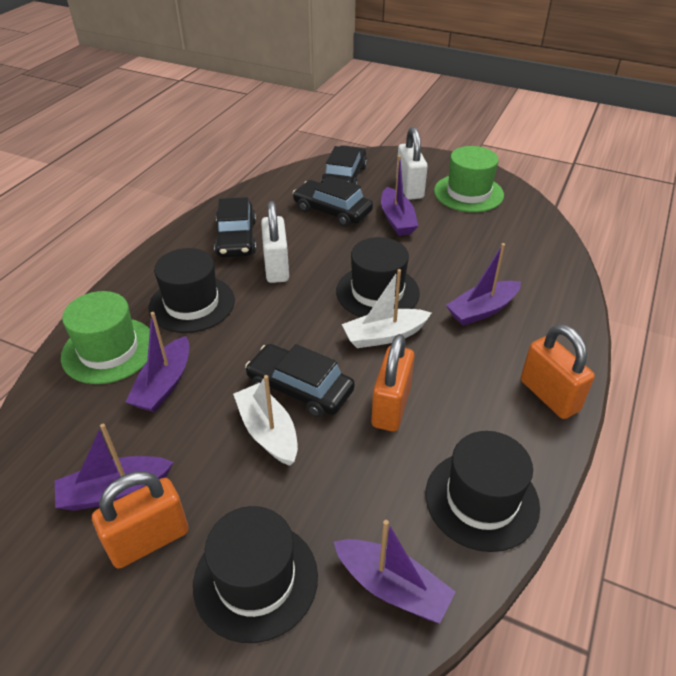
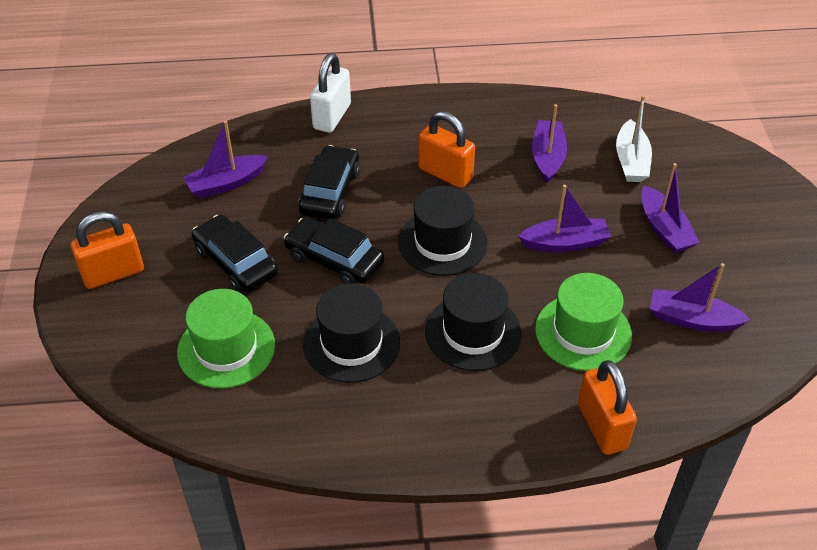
black car: 4 -> 3
black hat: 4 -> 3
white boat: 2 -> 1
white padlock: 2 -> 1

